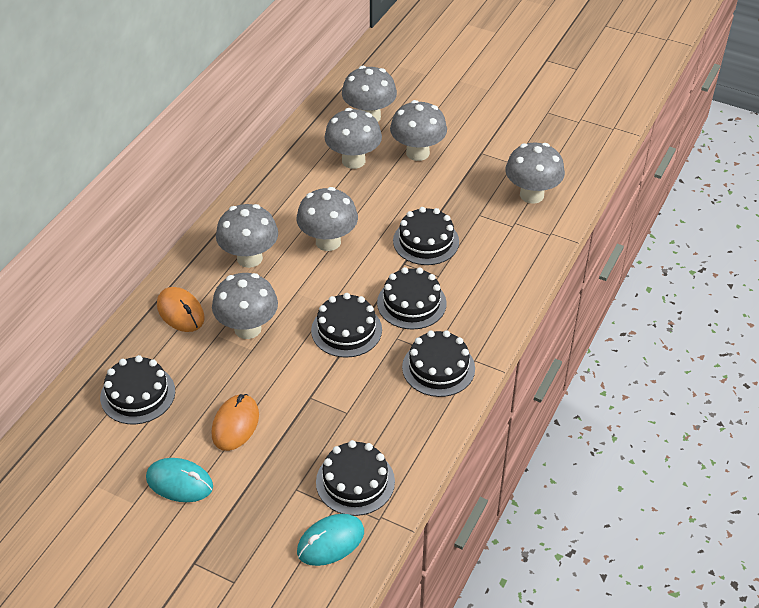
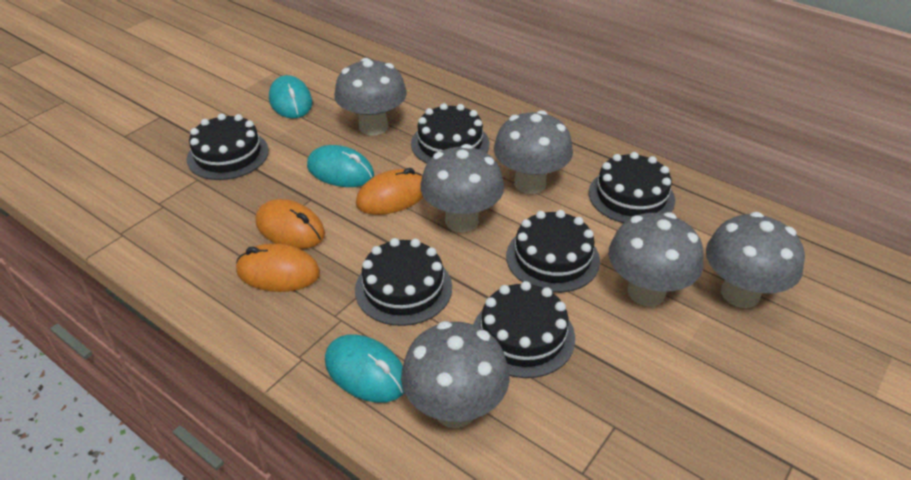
grey mushroom: 7 -> 6
orange mouse: 2 -> 3
turquoise mouse: 2 -> 3

